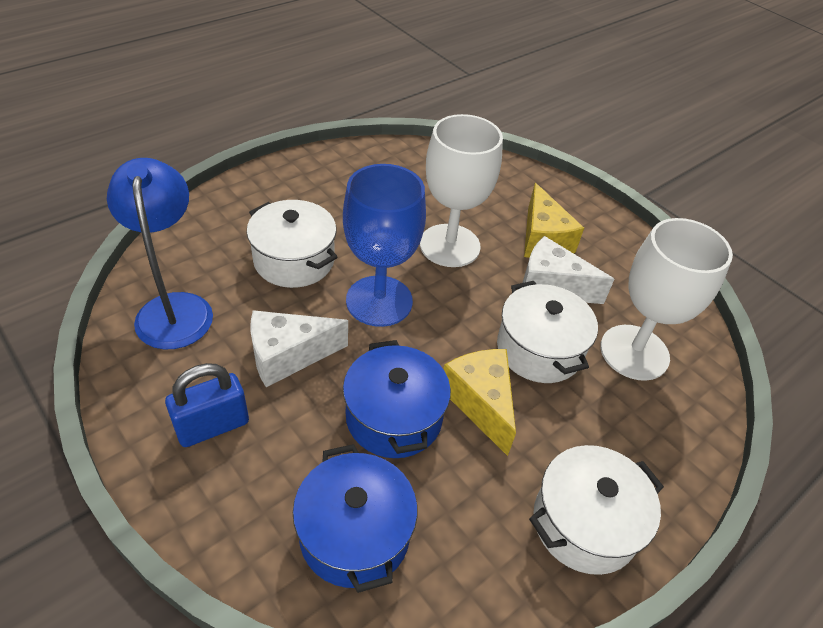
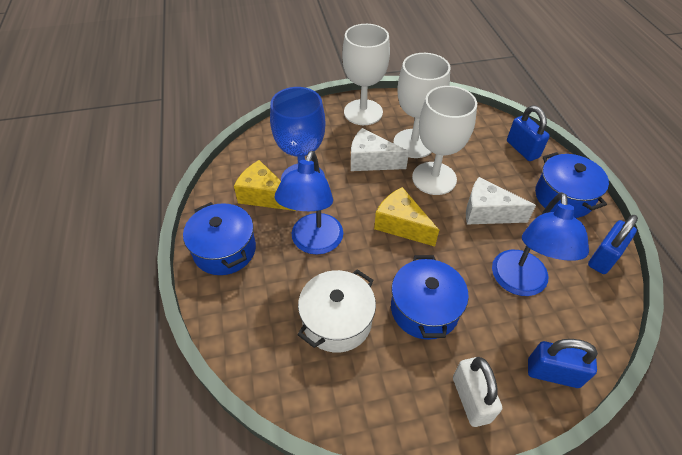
blue lamp: 1 -> 2
blue padlock: 1 -> 3
blue pot: 2 -> 3
white goblet: 2 -> 3
white padlock: 0 -> 1
white pot: 3 -> 1

